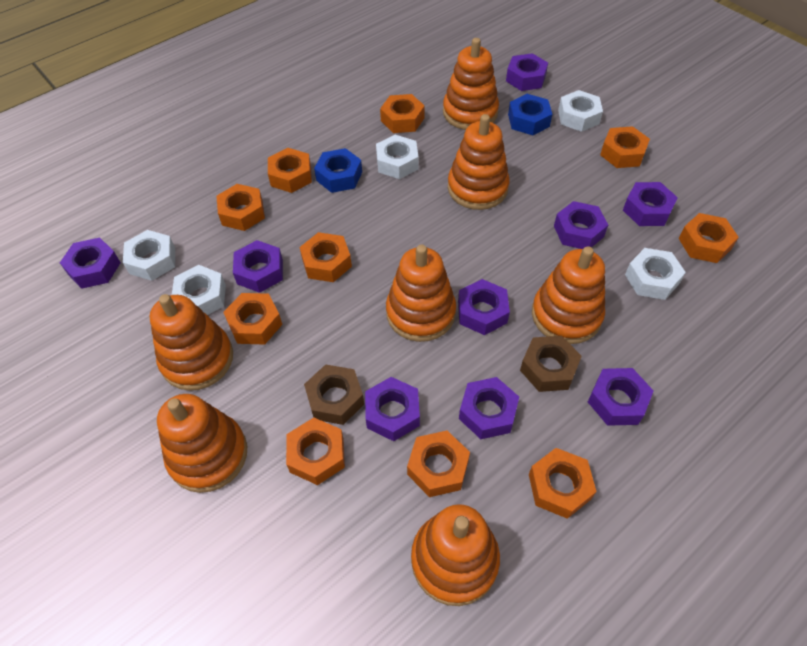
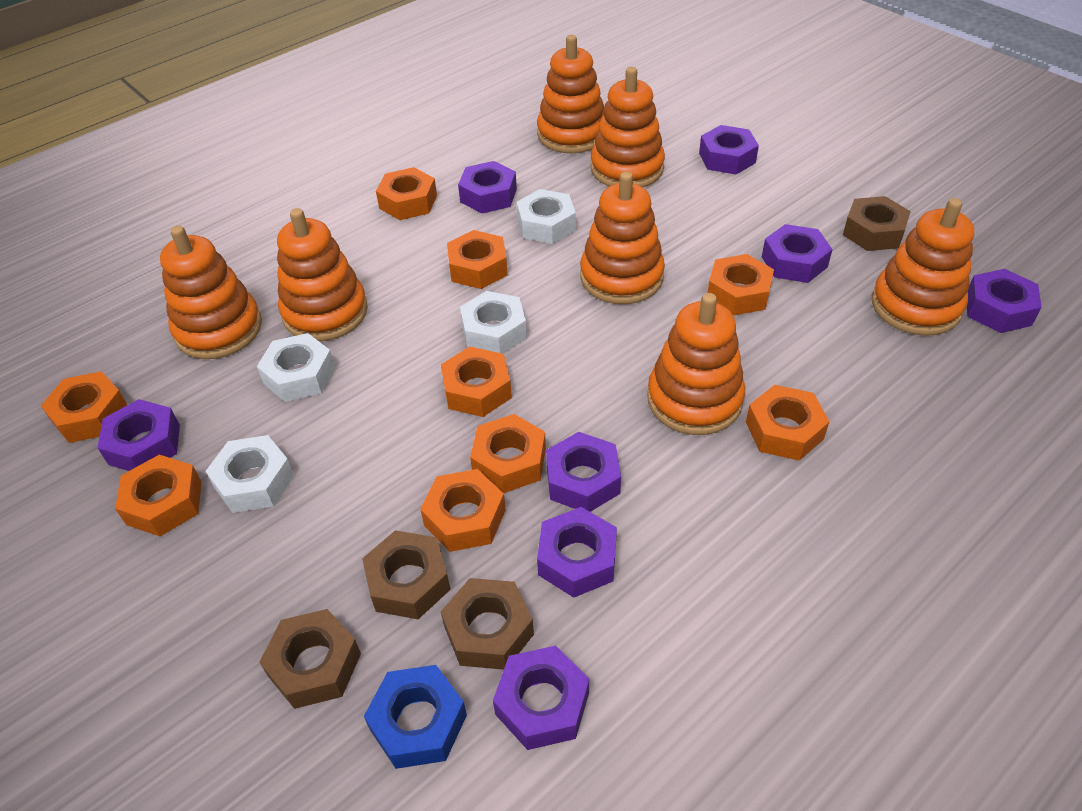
blue nut: 2 -> 1
brown nut: 2 -> 4
orange nut: 10 -> 9
purple nut: 9 -> 8
white nut: 5 -> 4

